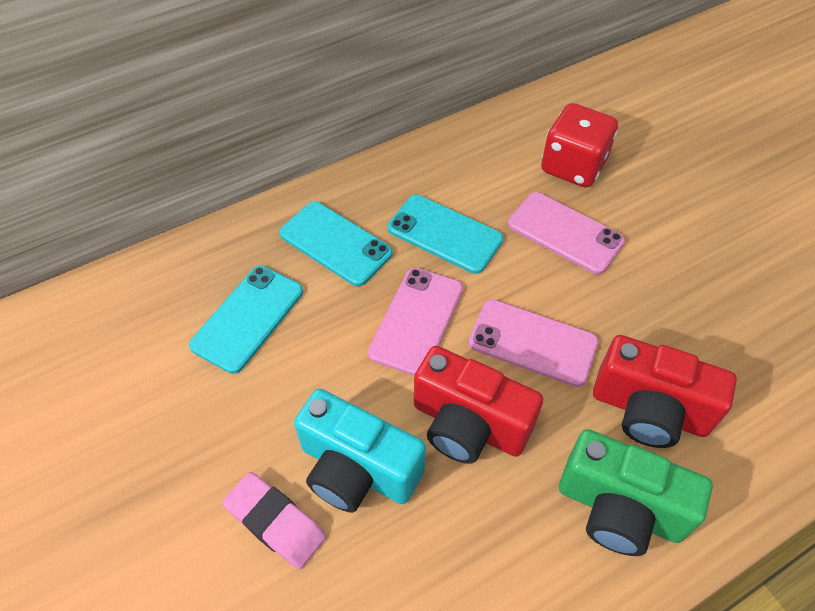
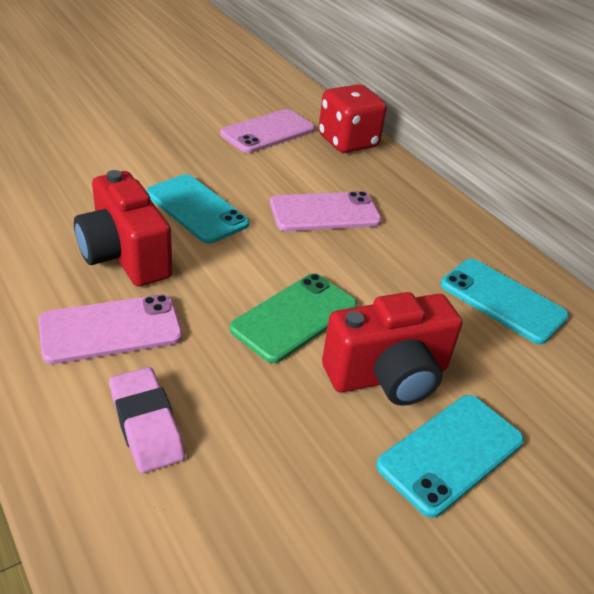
green camera: 1 -> 0
green phone: 0 -> 1
turquoise camera: 1 -> 0

